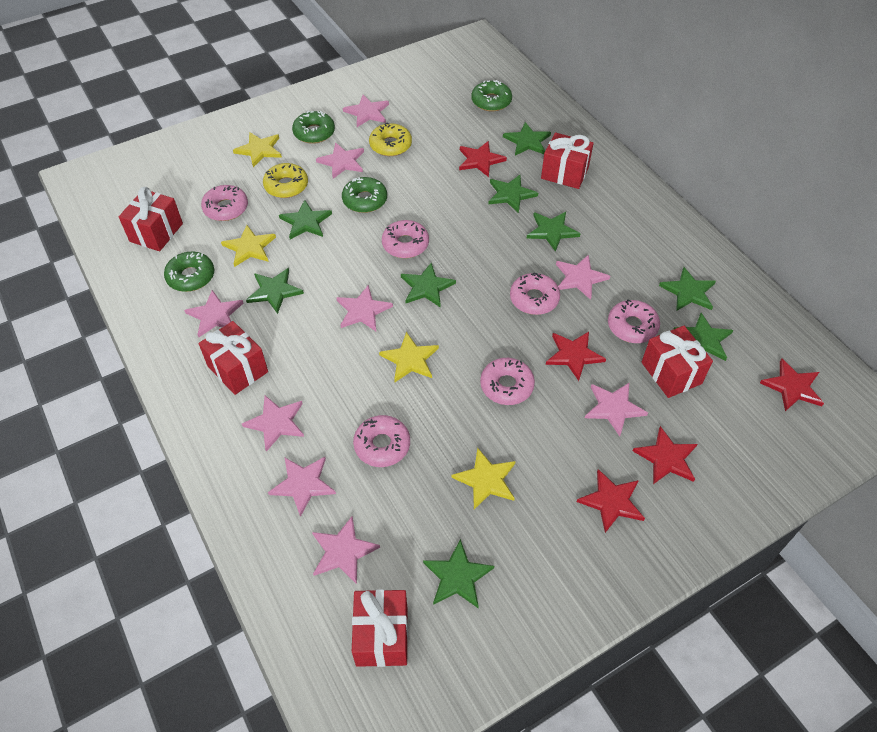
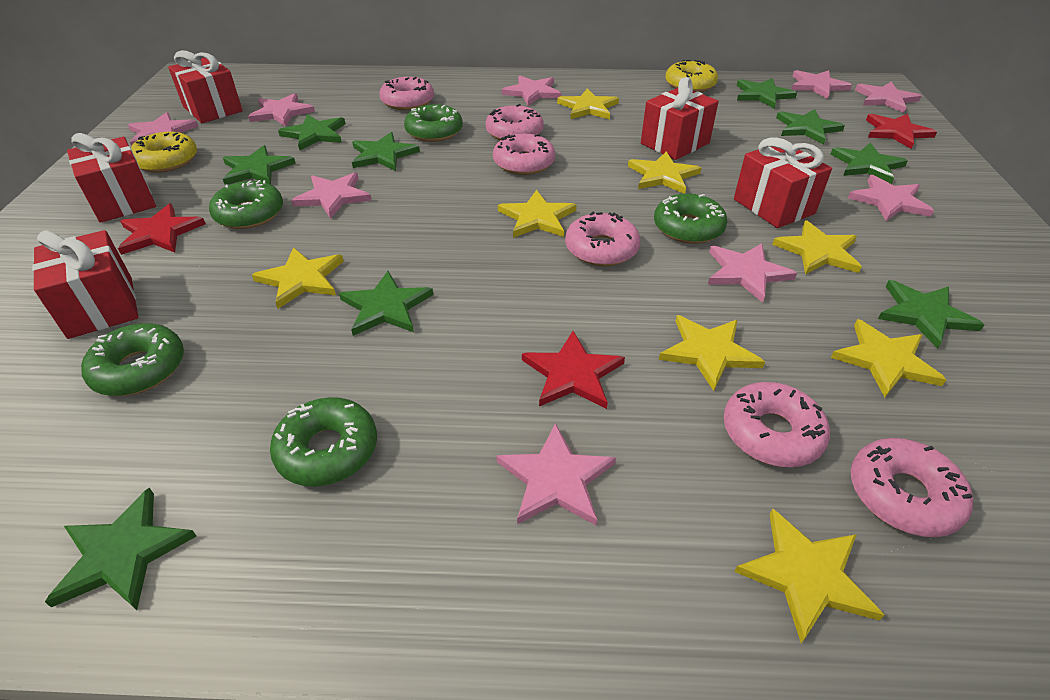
green donut: 4 -> 5
red star: 5 -> 3
yellow star: 4 -> 8

